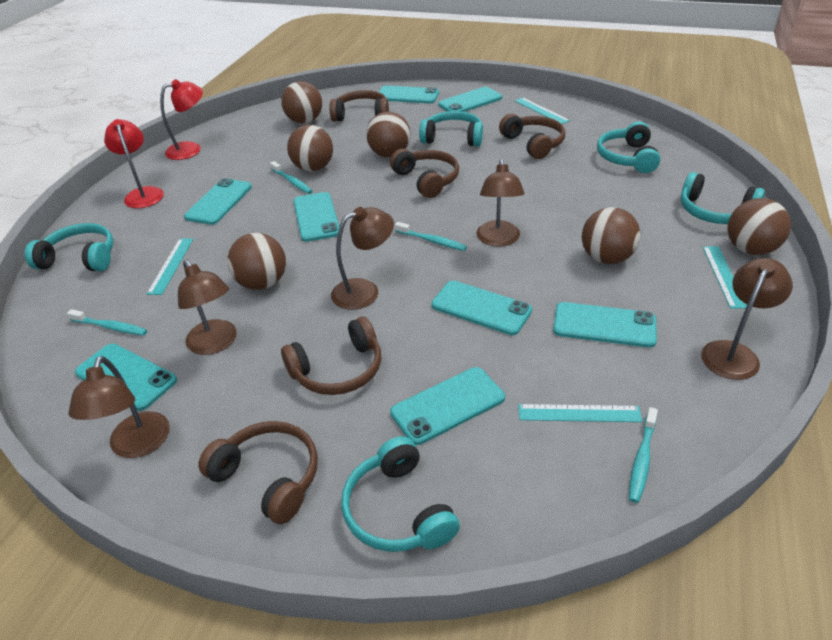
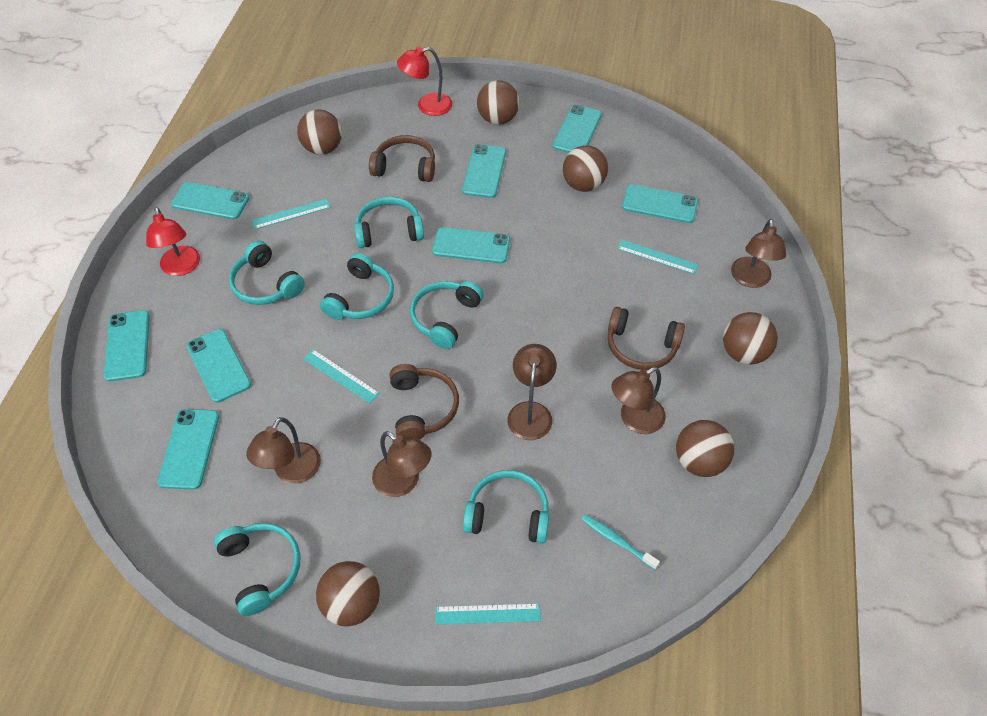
brown headphones: 5 -> 3
turquoise headphones: 5 -> 6
turquoise toothbrush: 4 -> 1

